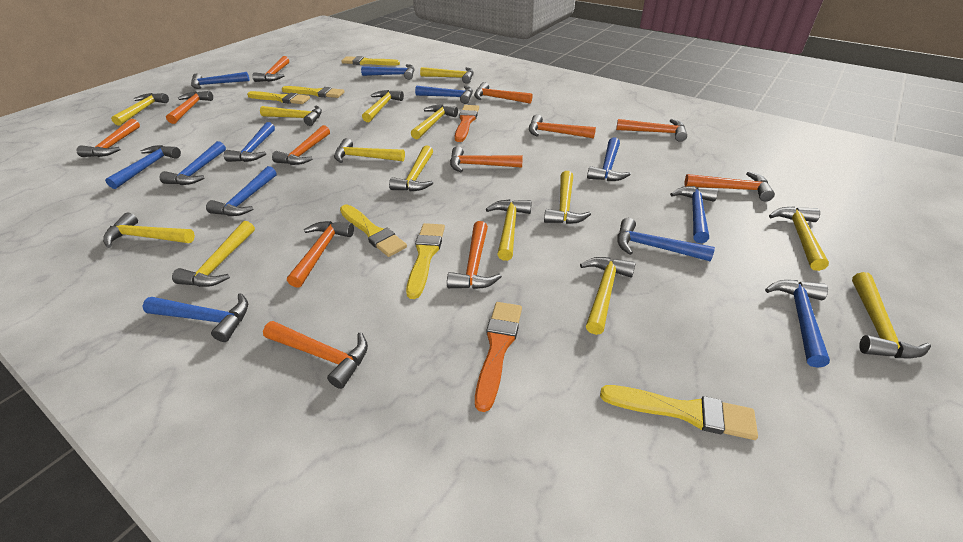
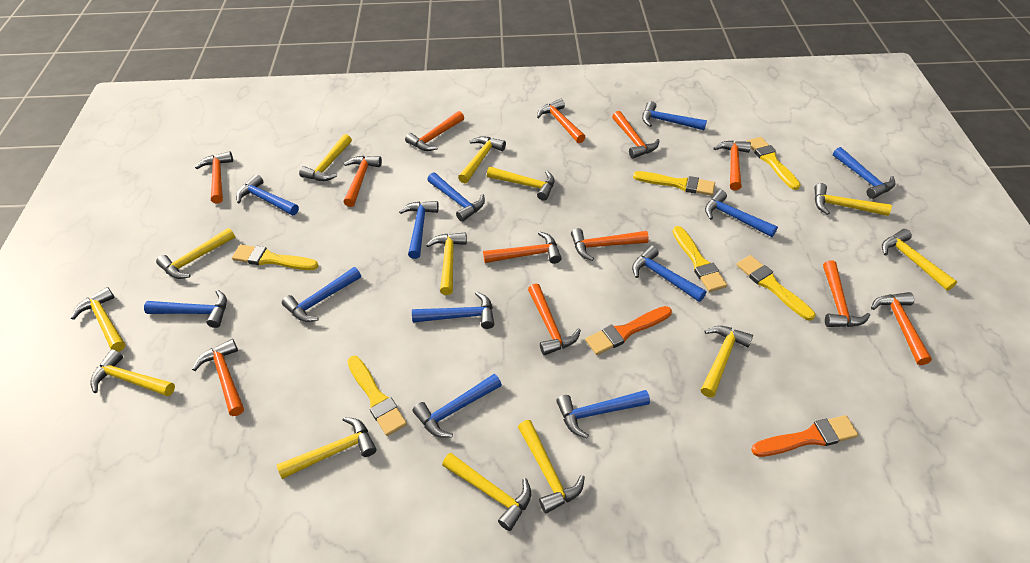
yellow hammer: 14 -> 13

